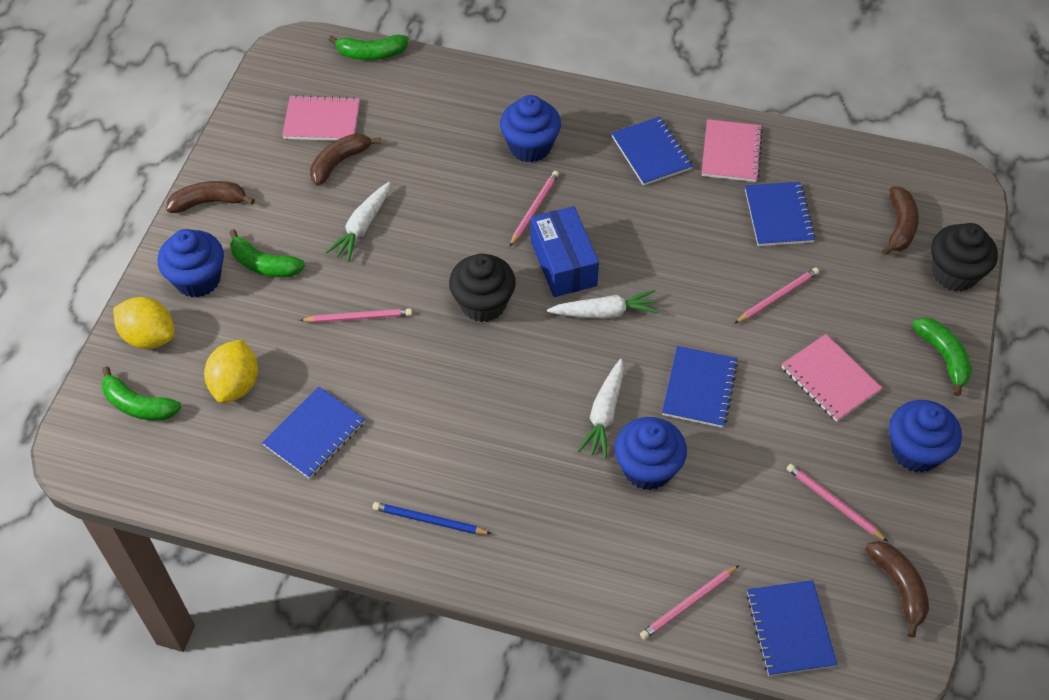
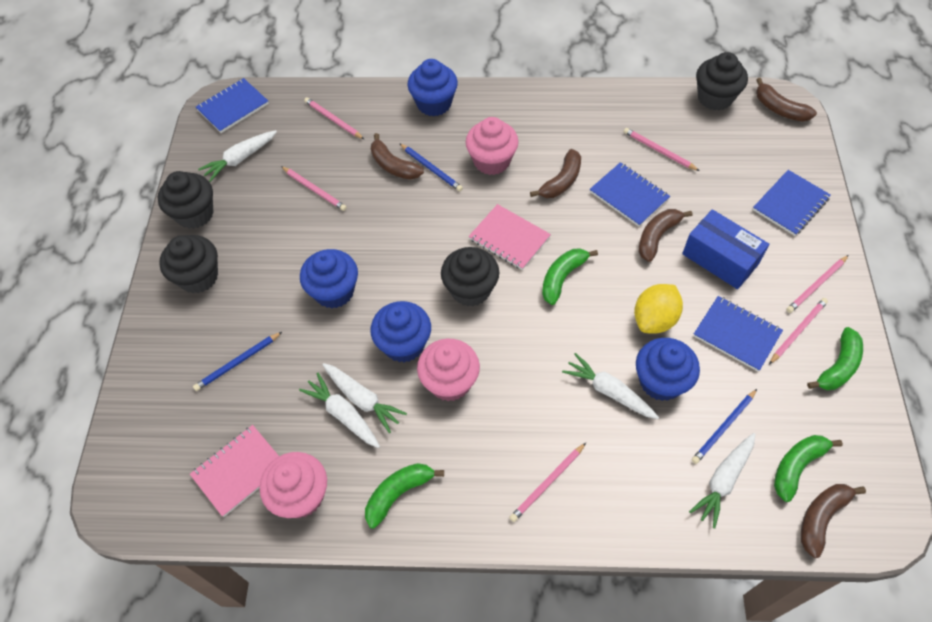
black cupcake: 2 -> 4
blue notebook: 5 -> 4
blue pencil: 1 -> 3
brown banana: 4 -> 5
pink cupcake: 0 -> 3
pink notebook: 3 -> 2
pink pencil: 5 -> 6
white carrot: 3 -> 5
yellow lemon: 2 -> 1

